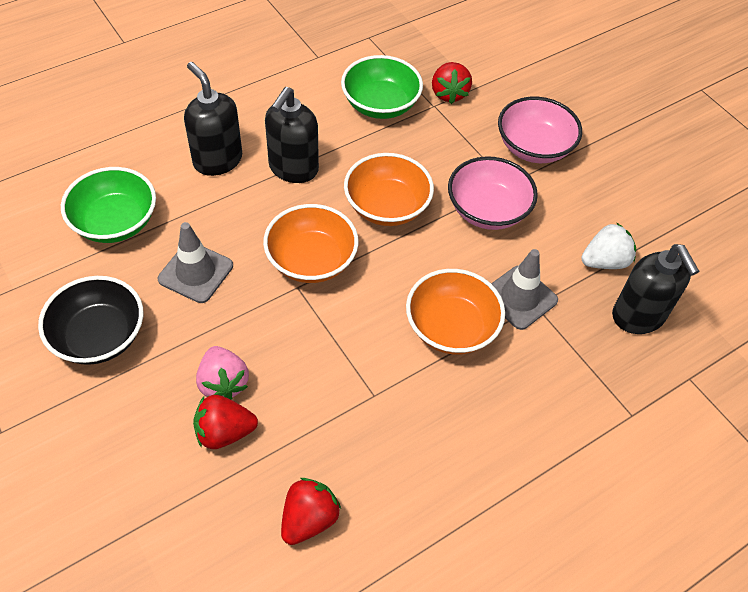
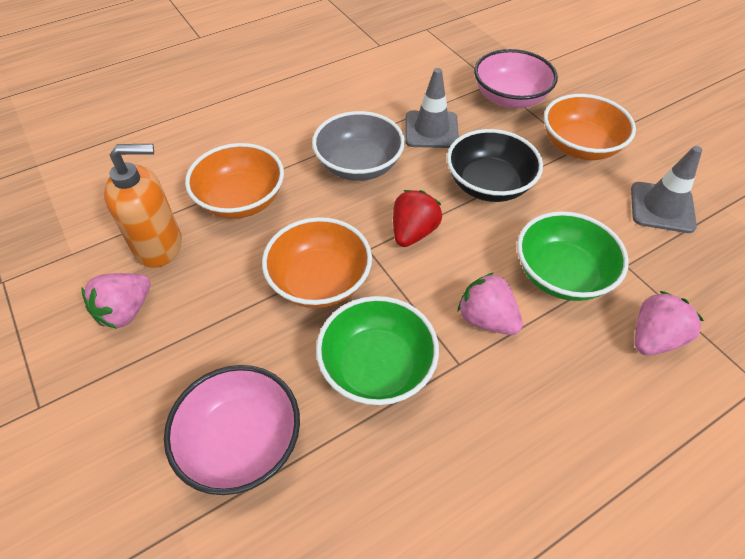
black soap dispenser: 3 -> 0
grey bowl: 0 -> 1
orange soap dispenser: 0 -> 1
pink strawberry: 1 -> 3
red strawberry: 3 -> 1
white strawberry: 1 -> 0

